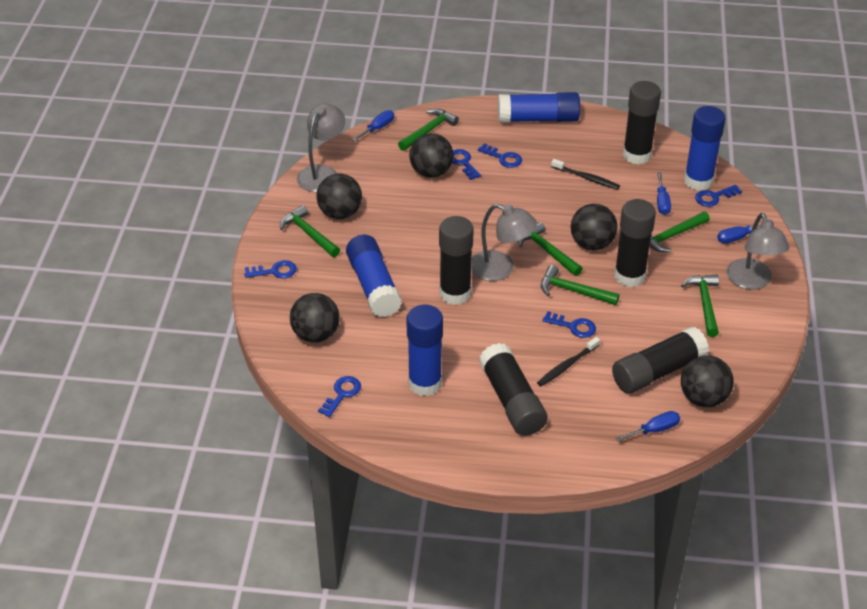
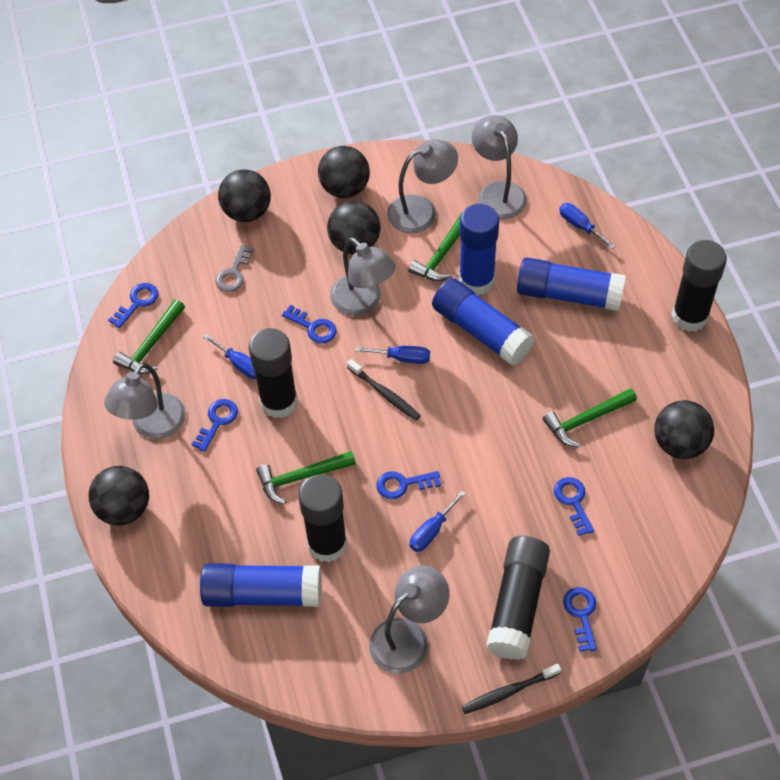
black glue stick: 5 -> 4
green hammer: 6 -> 4
grey key: 0 -> 1
grey lamp: 3 -> 5

